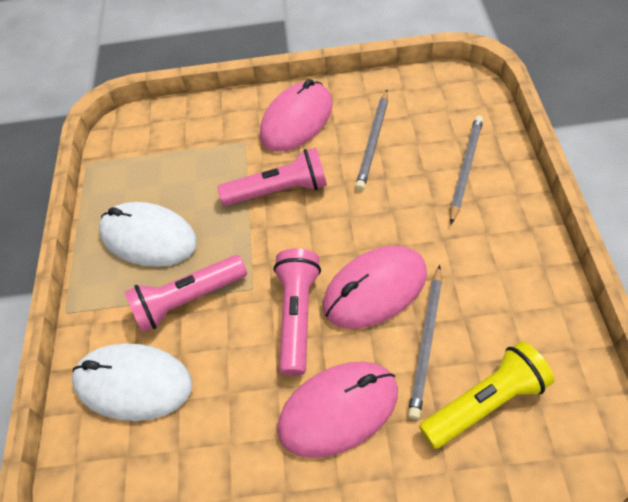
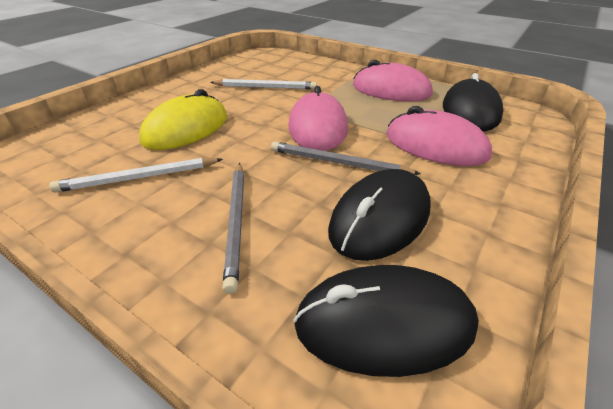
black mouse: 0 -> 3
grey pencil: 3 -> 2
pink flashlight: 3 -> 0
white mouse: 2 -> 0
white pencil: 0 -> 2
yellow flashlight: 1 -> 0
yellow mouse: 0 -> 1

